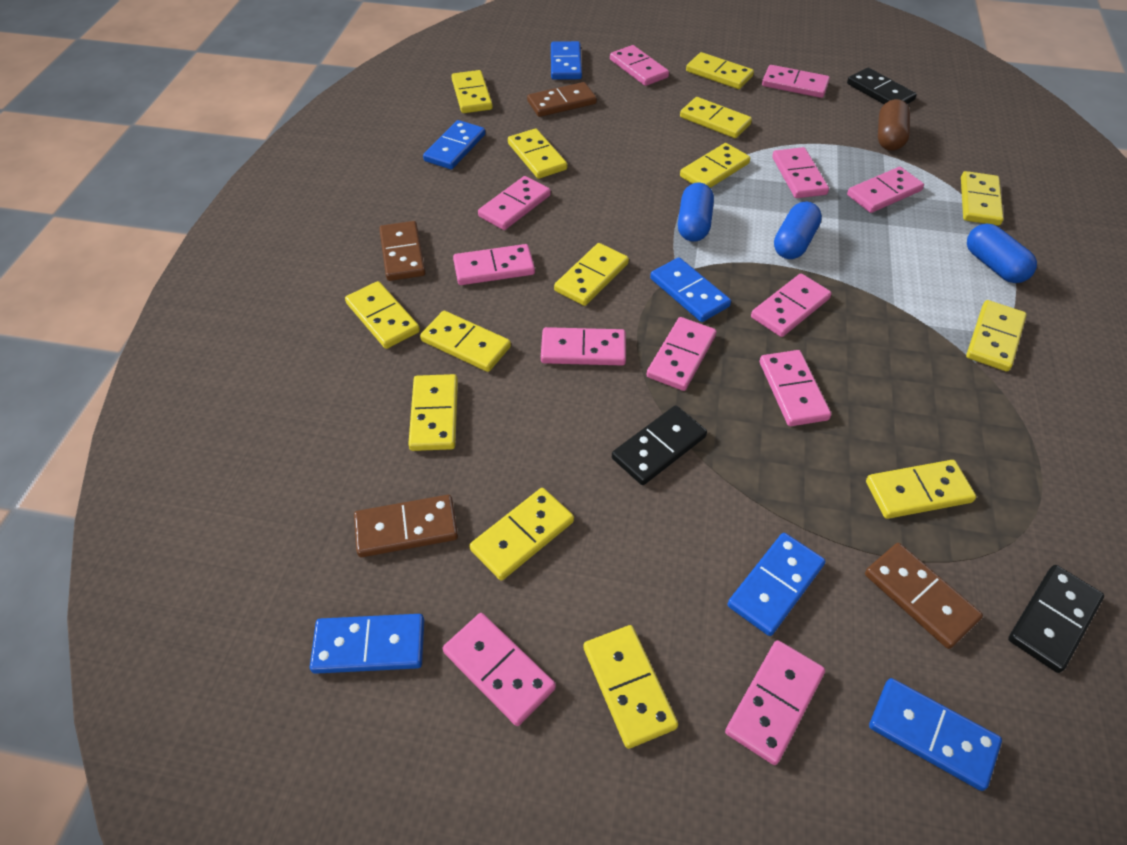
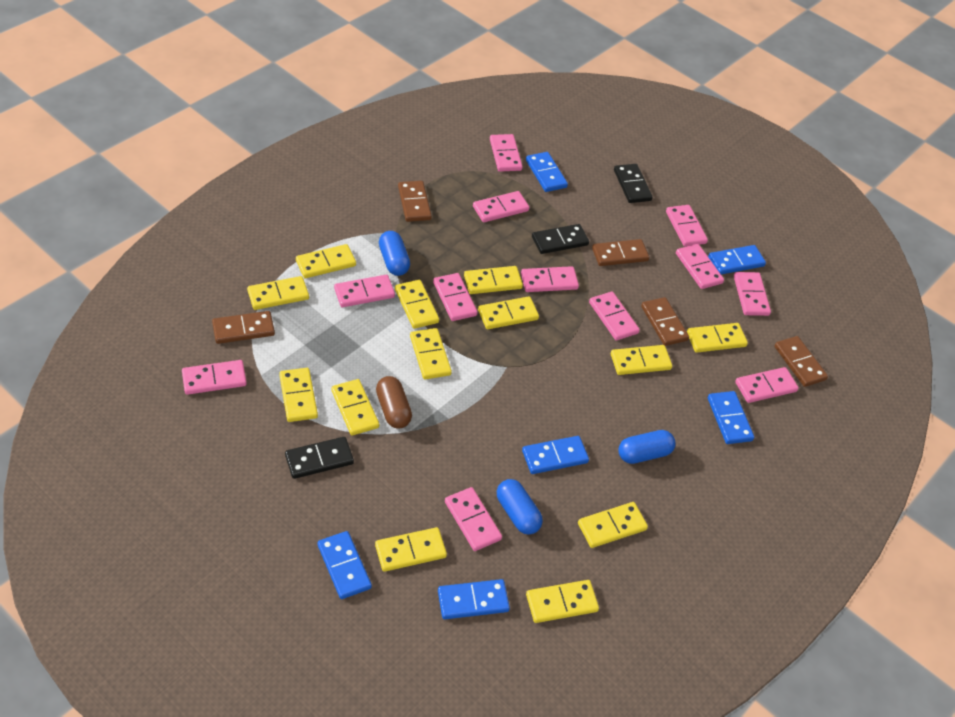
brown domino: 4 -> 5
yellow domino: 14 -> 13

